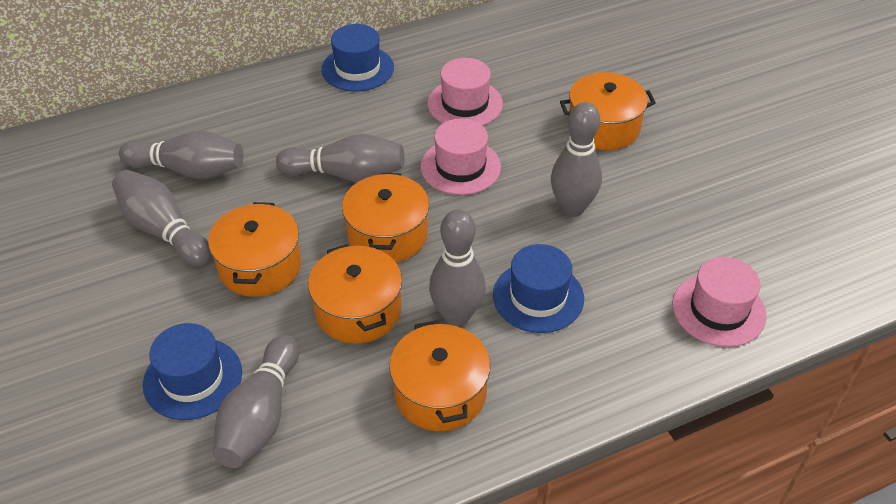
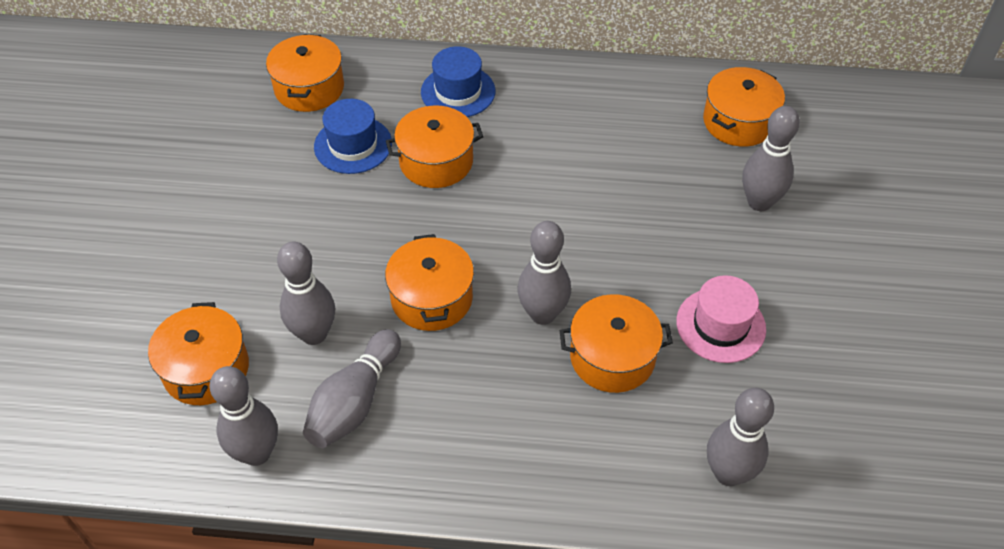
blue hat: 3 -> 2
orange pot: 5 -> 6
pink hat: 3 -> 1

